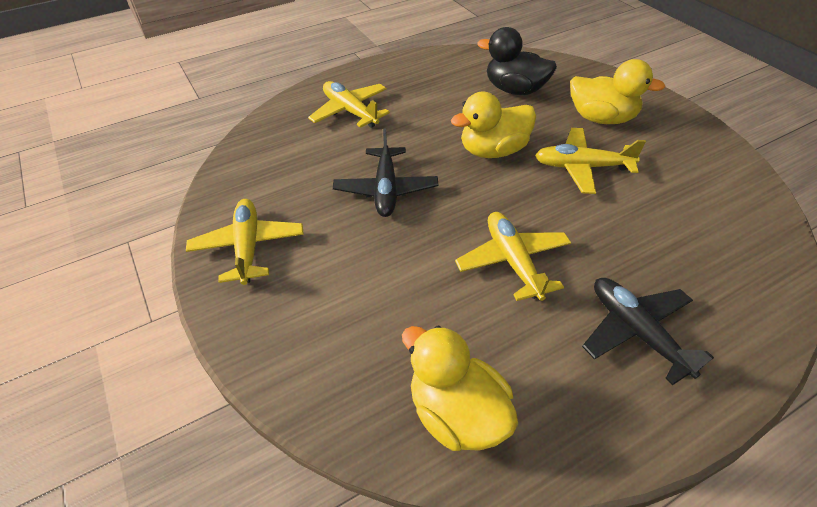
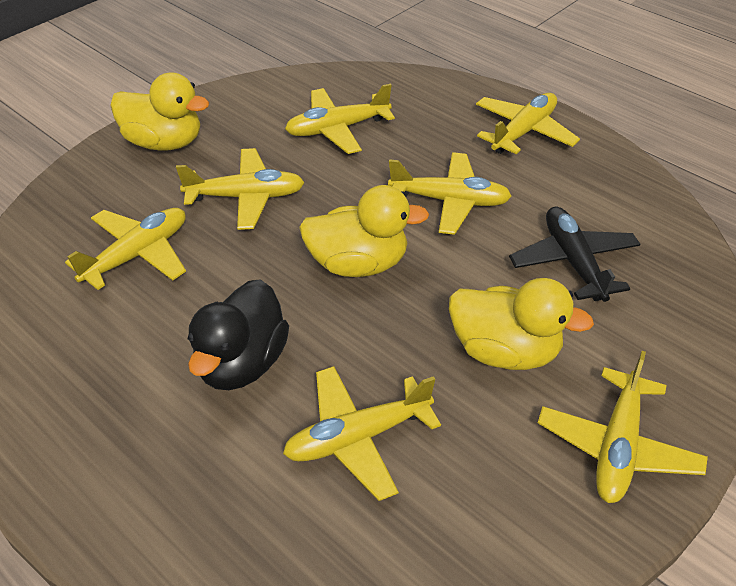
black plane: 2 -> 1
yellow plane: 4 -> 7

